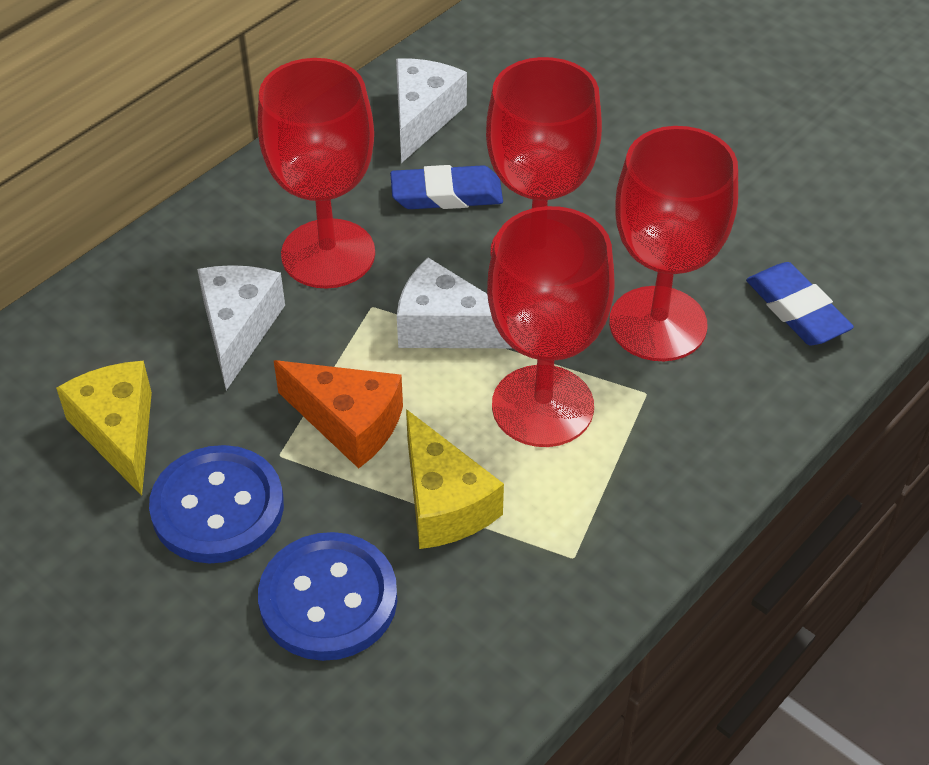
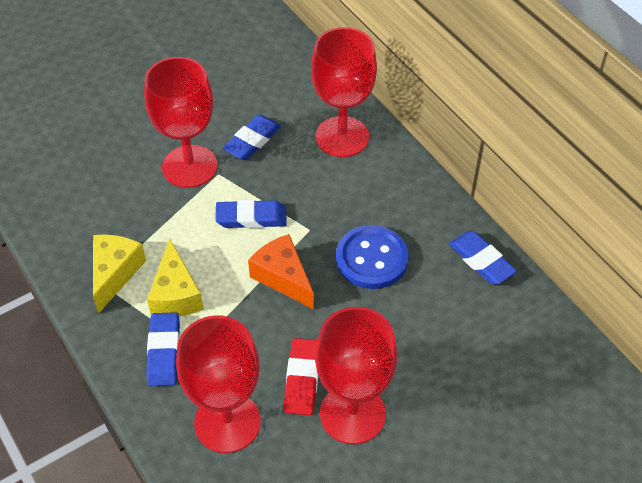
blue button: 2 -> 1
blue eraser: 2 -> 4
red eraser: 0 -> 1
white cheese: 3 -> 0

